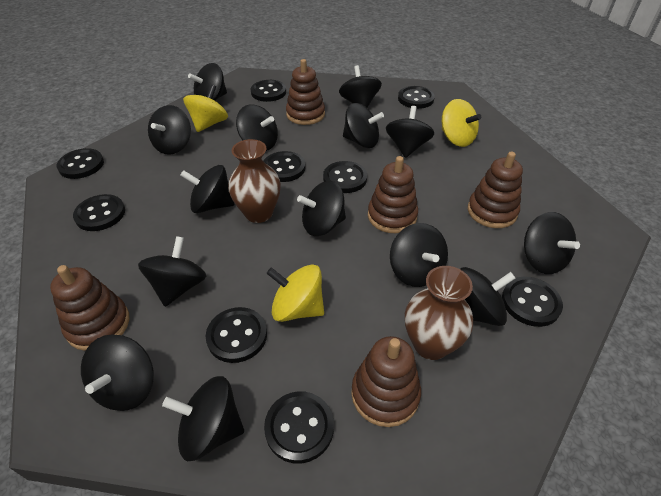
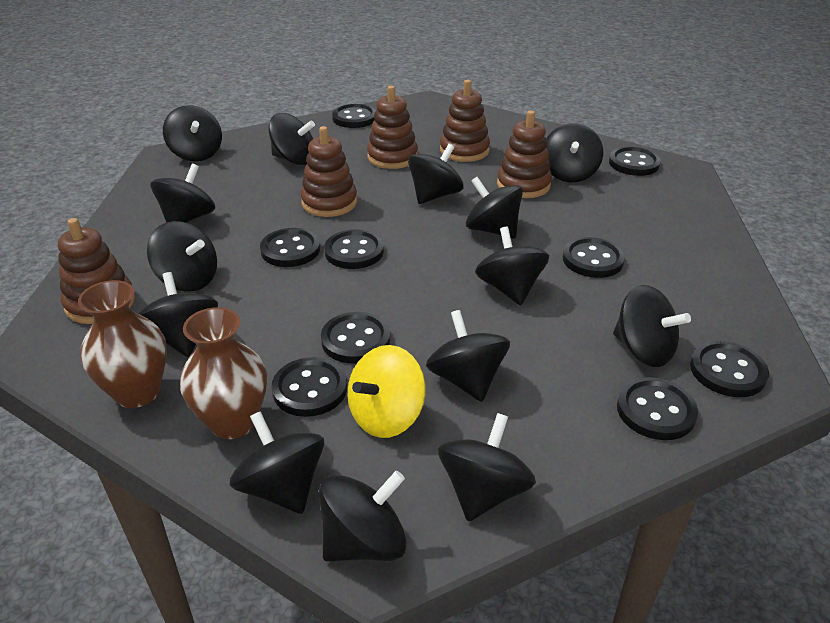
yellow spinning top: 3 -> 1

